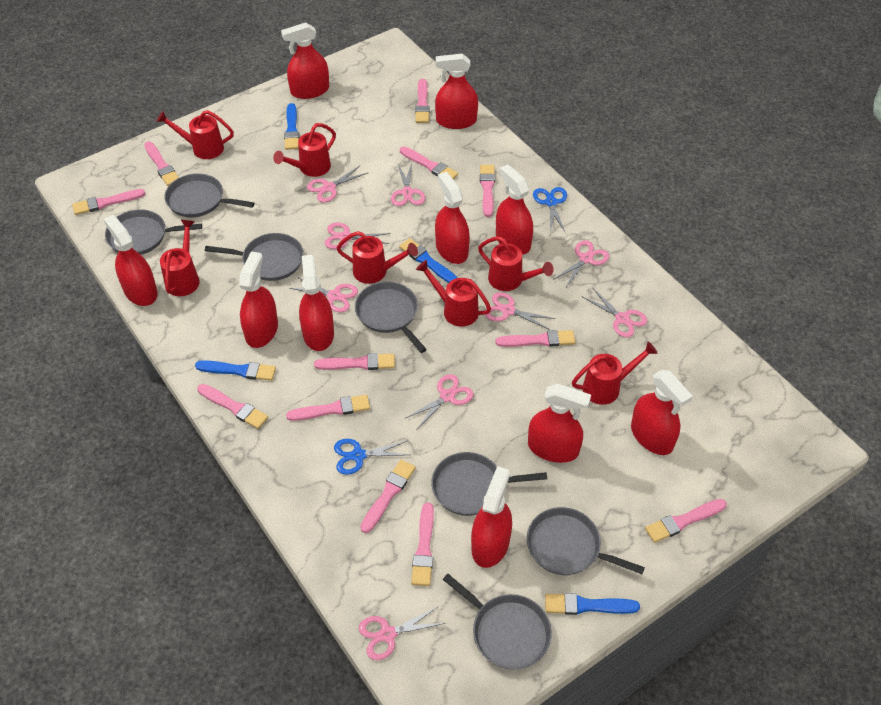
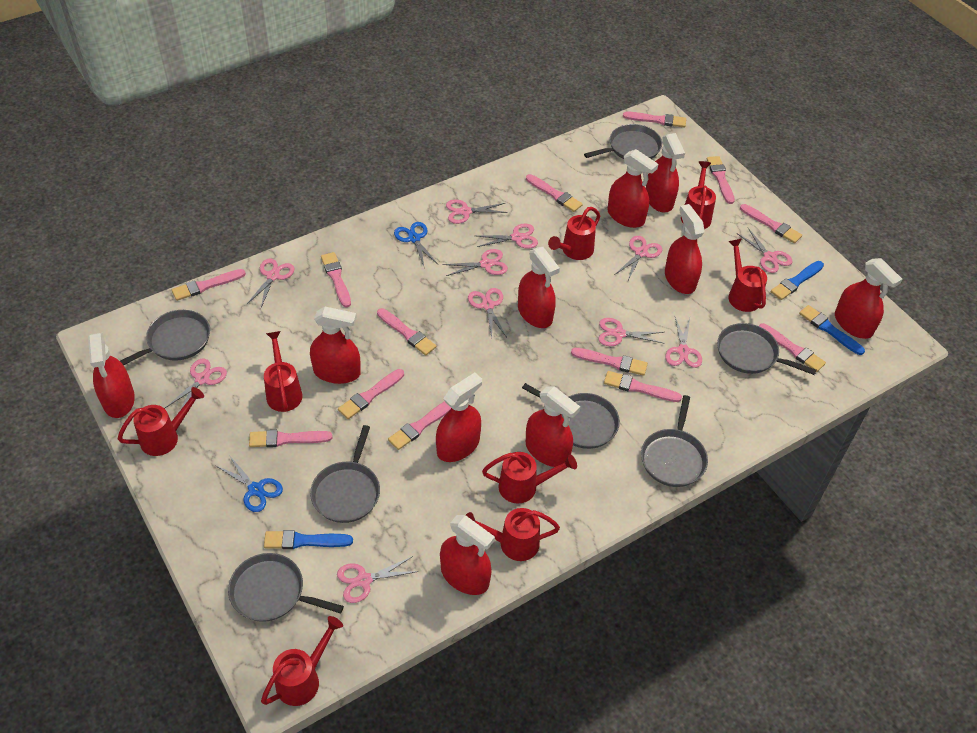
blue brush: 4 -> 3
pink brush: 12 -> 13
pink scissors: 9 -> 11
red watering can: 7 -> 8

